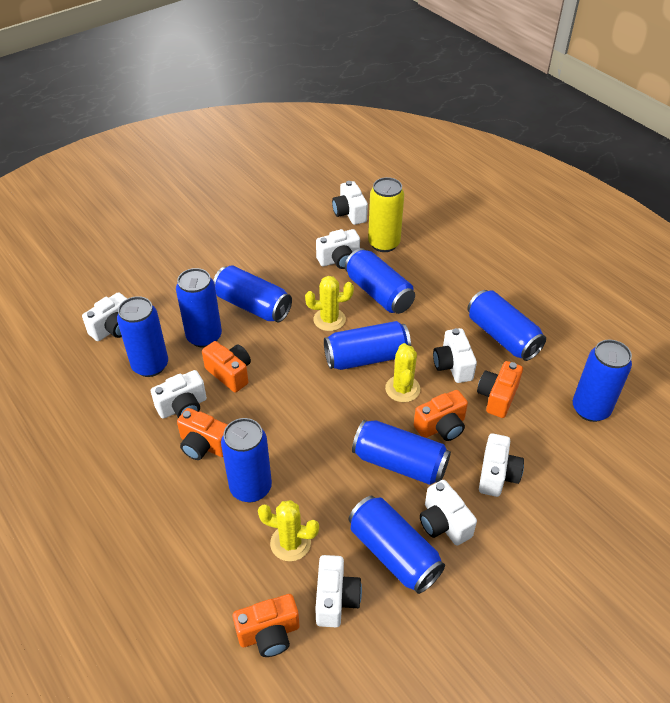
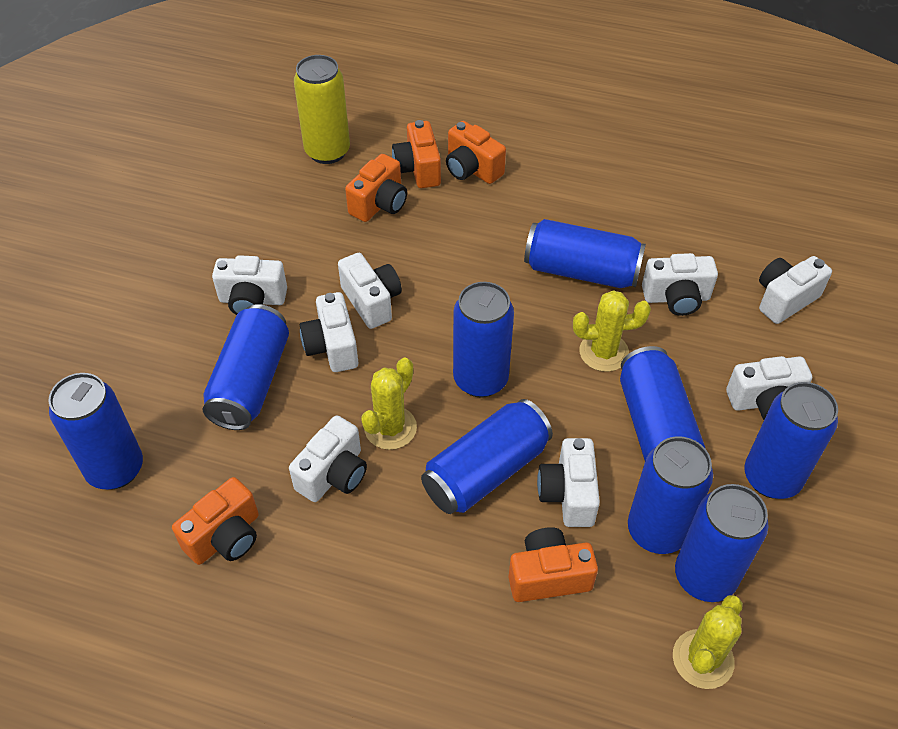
blue can: 10 -> 9

